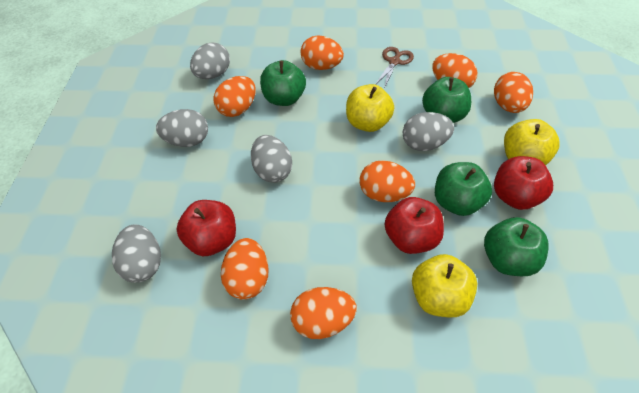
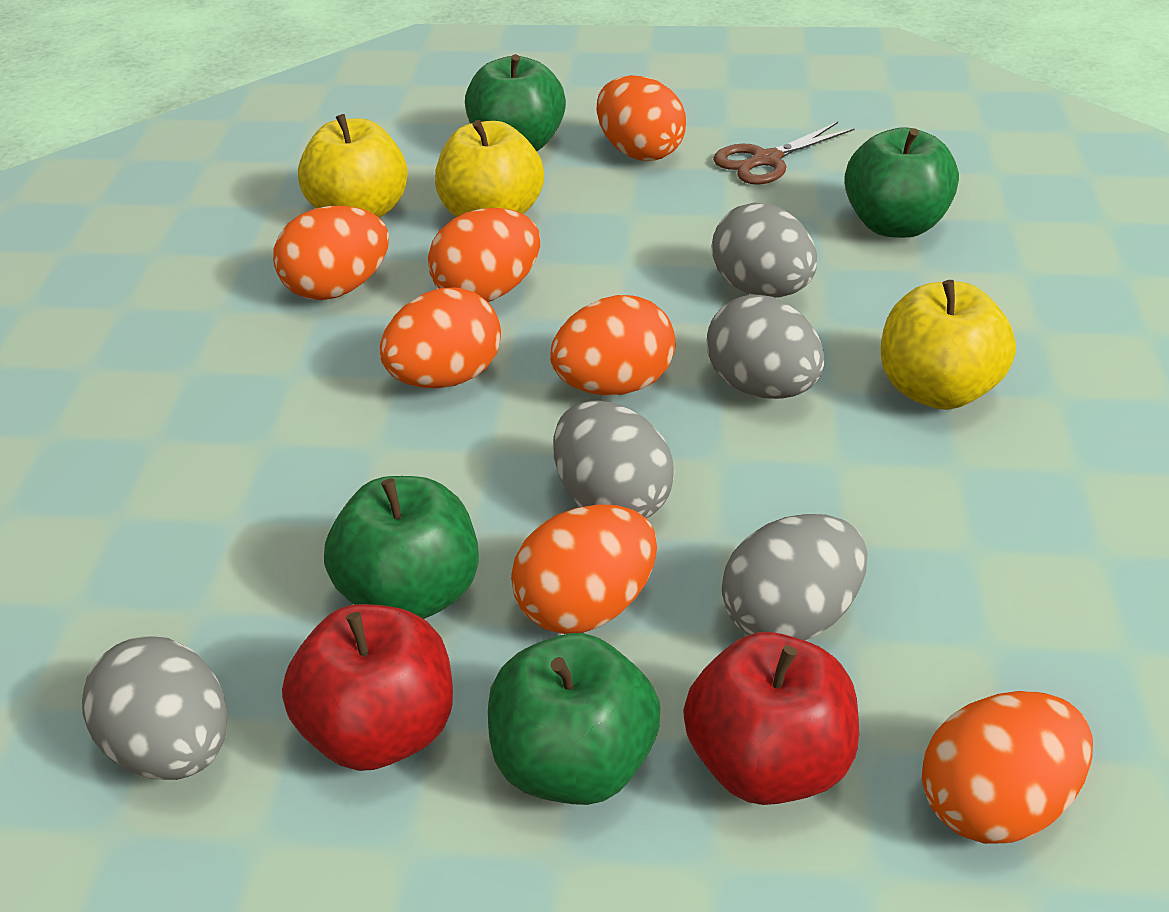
red apple: 3 -> 2

